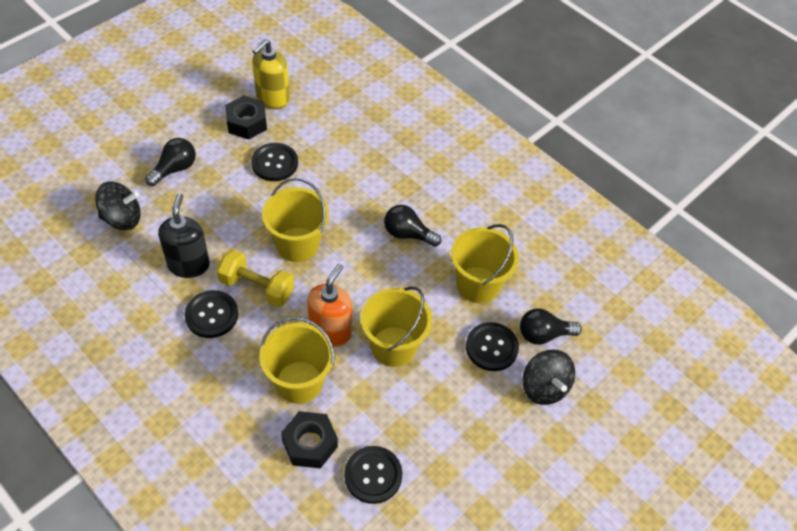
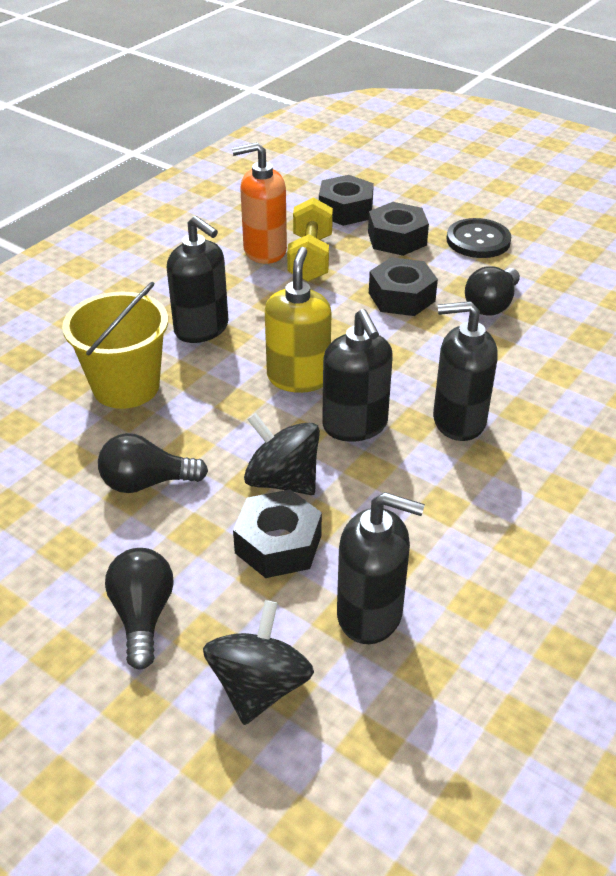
black button: 4 -> 1
black nut: 2 -> 4
black soap dispenser: 1 -> 4
yellow bucket: 4 -> 1

